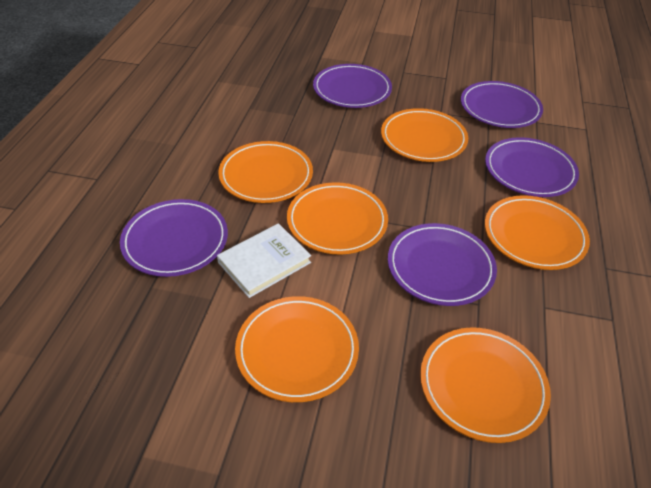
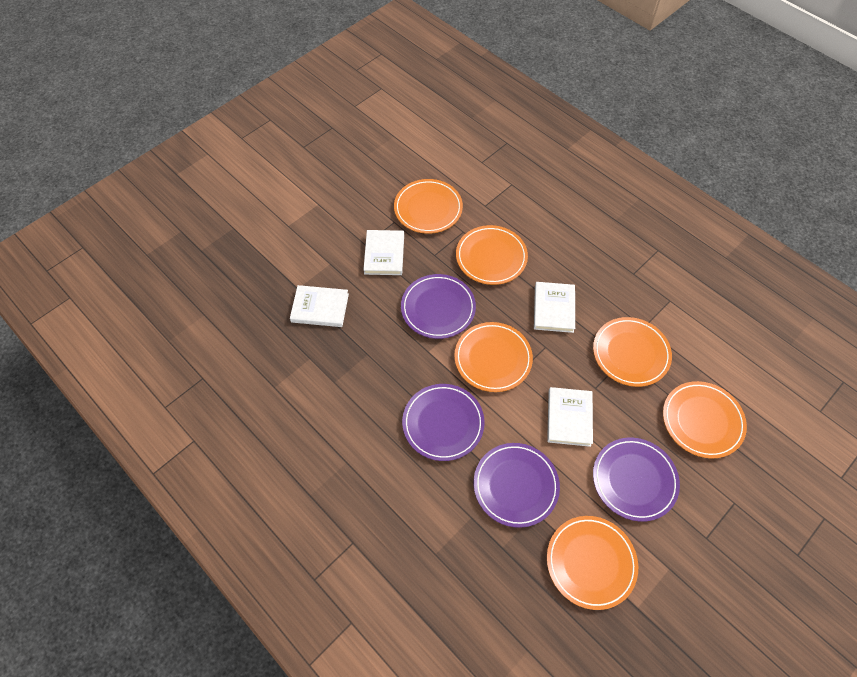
purple plate: 5 -> 4
white book: 1 -> 4

